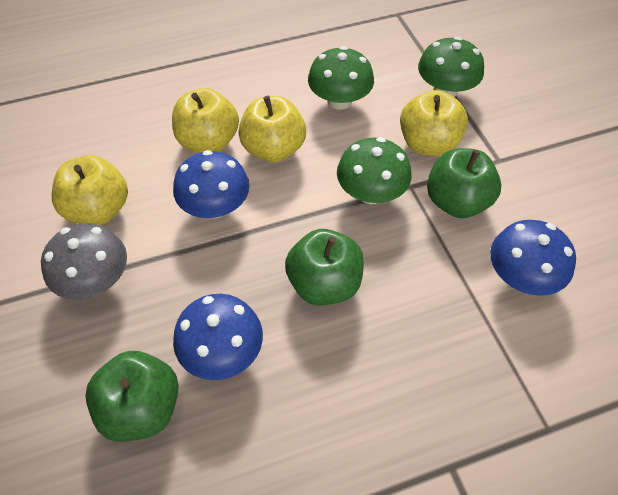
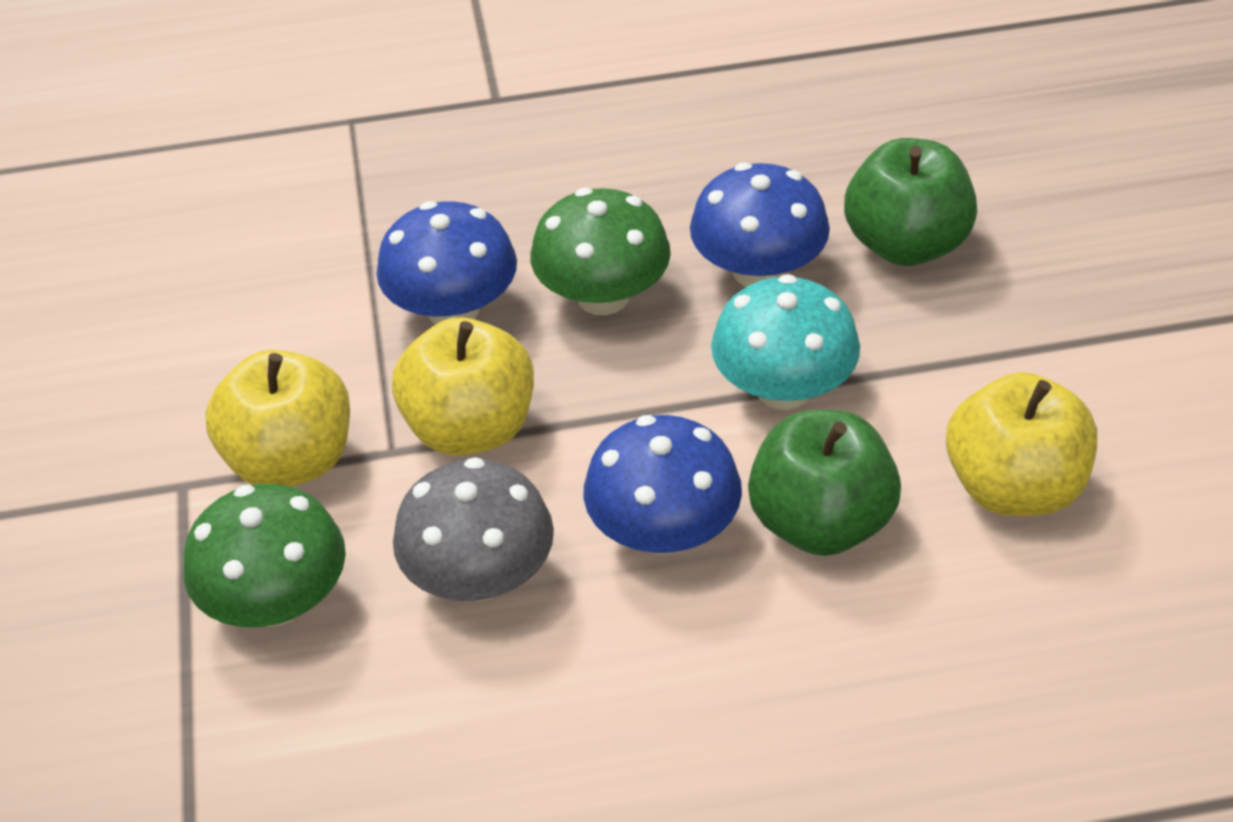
green apple: 3 -> 2
green mushroom: 3 -> 2
turquoise mushroom: 0 -> 1
yellow apple: 4 -> 3

